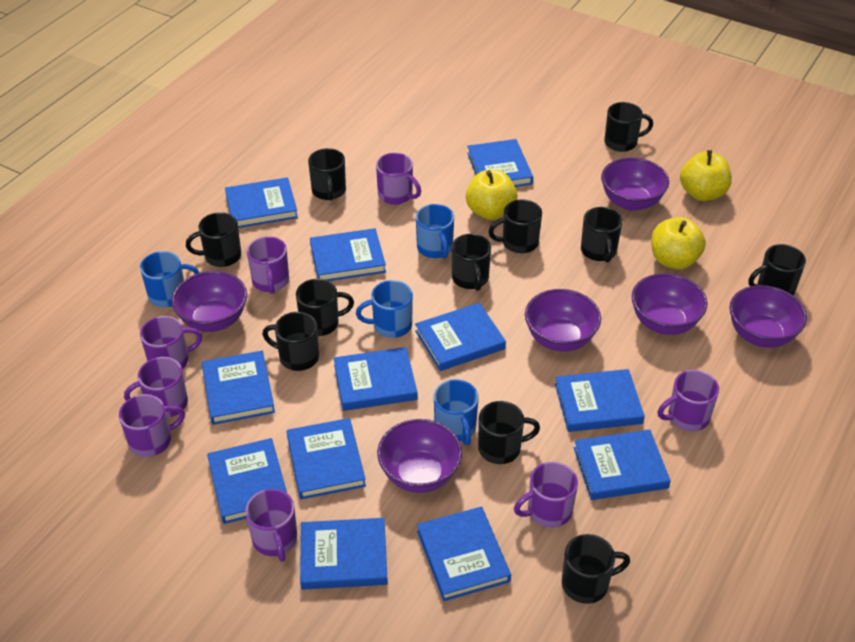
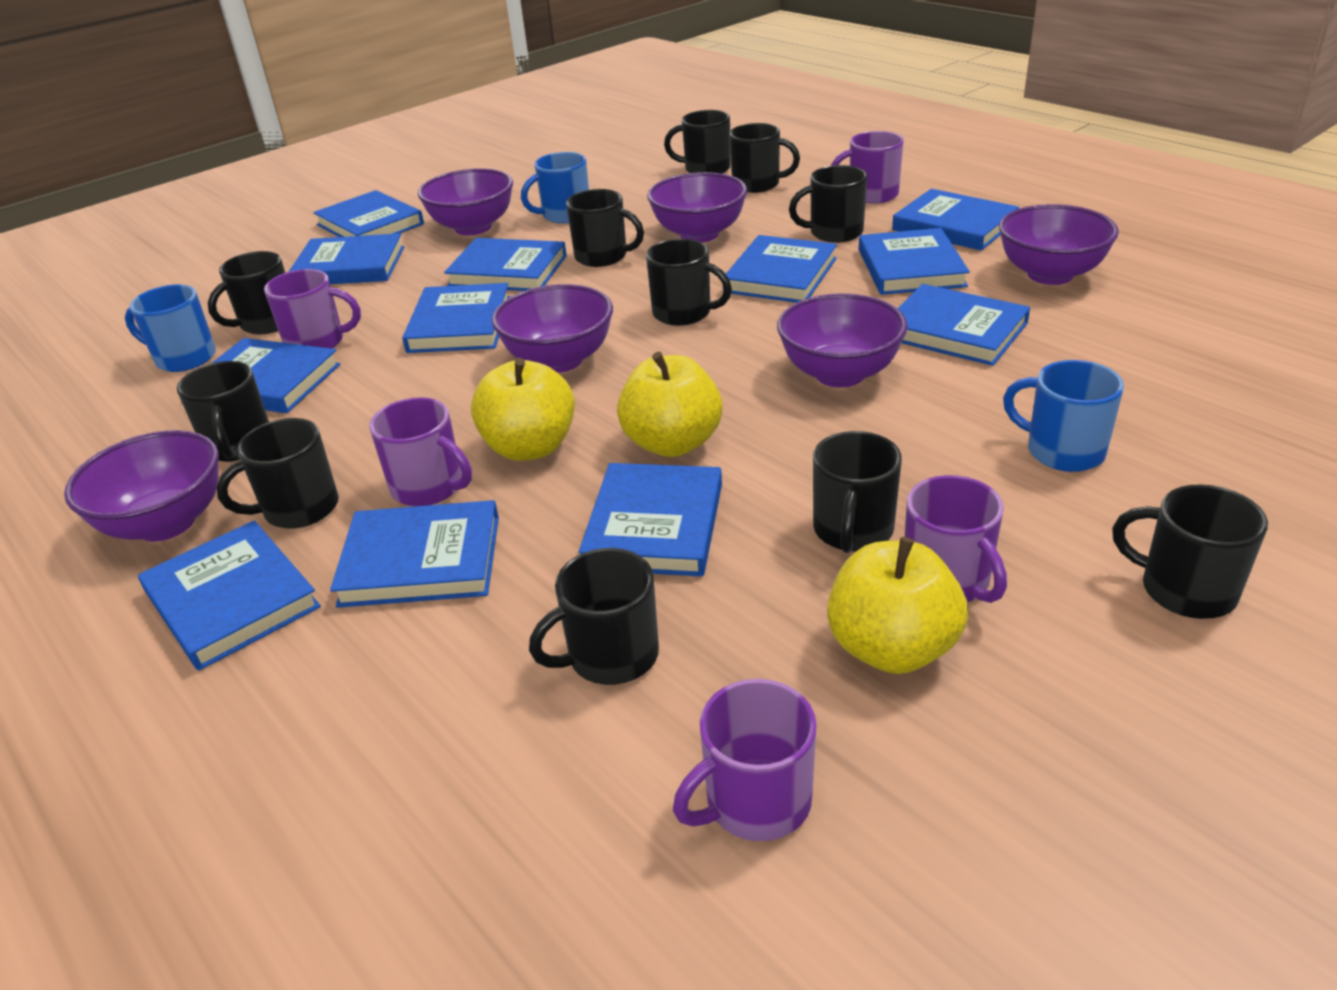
blue mug: 4 -> 3
purple mug: 8 -> 5

